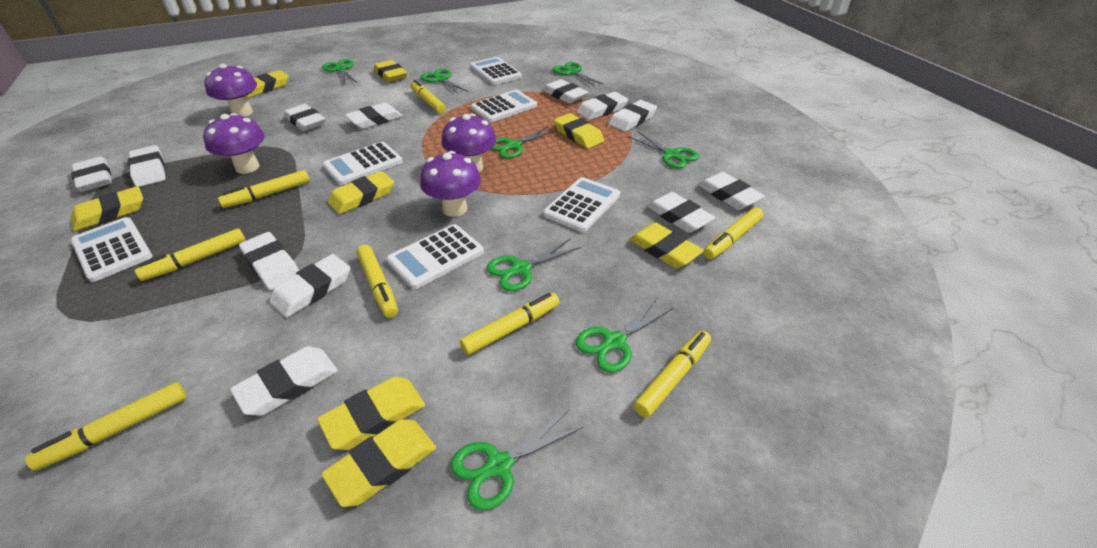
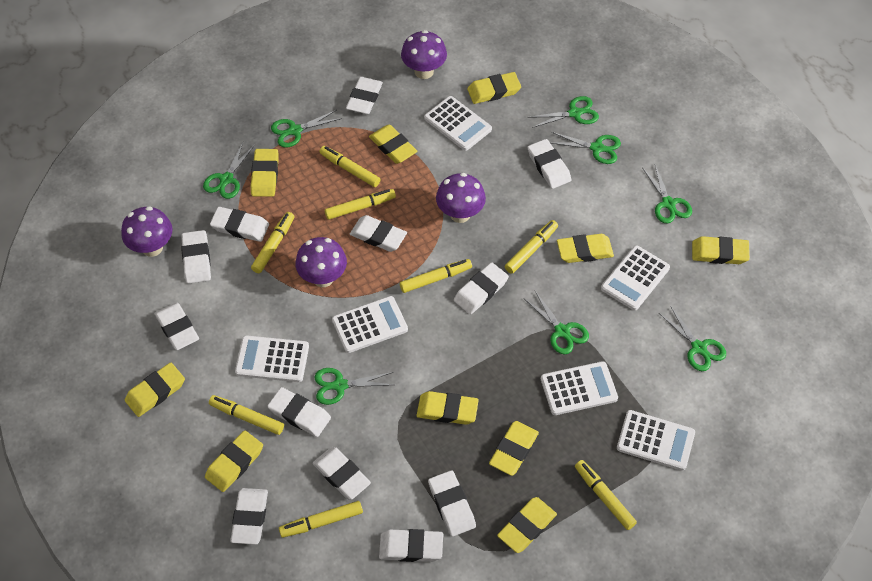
yellow eraser: 8 -> 10

